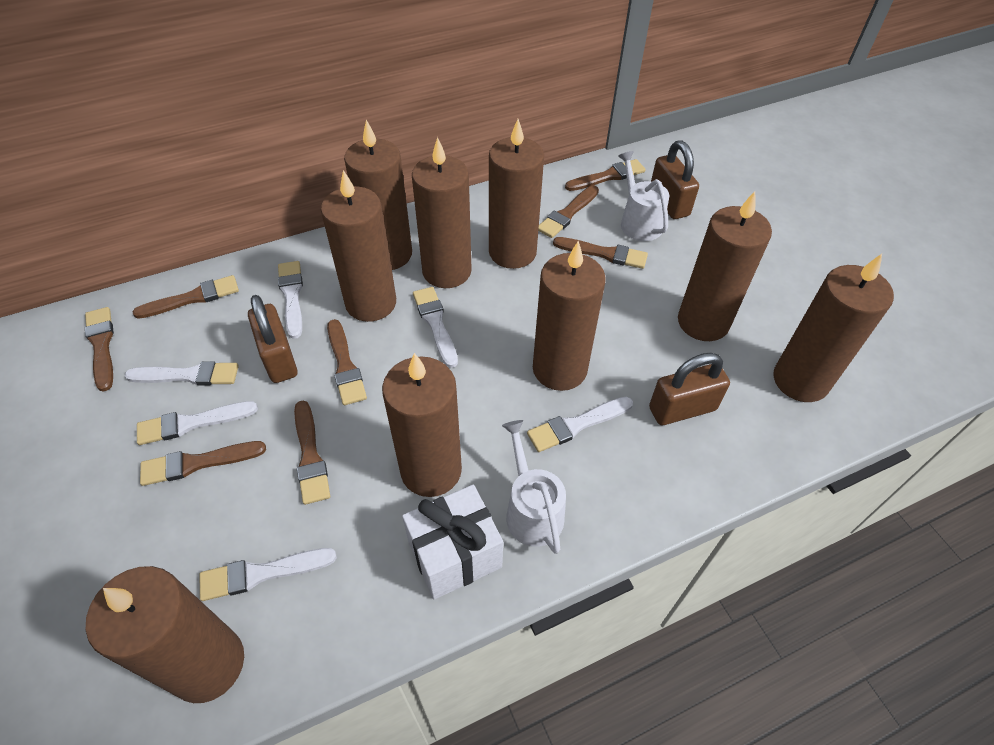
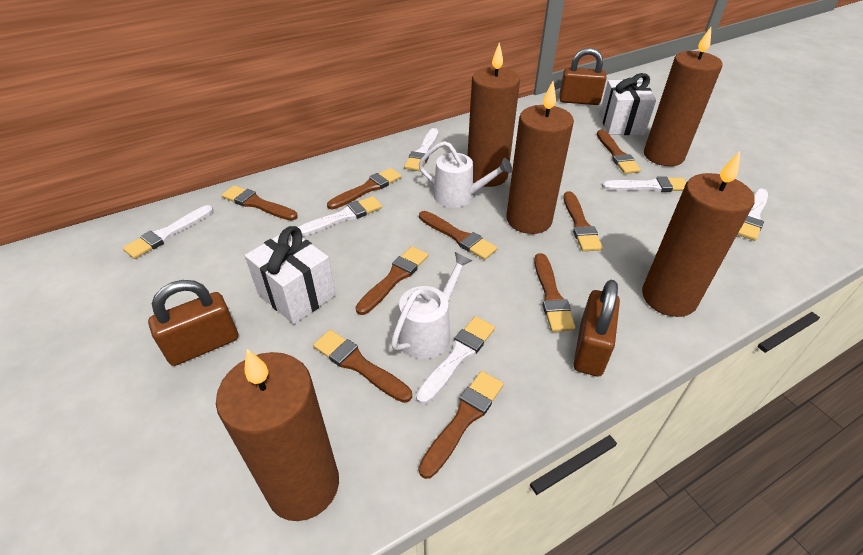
brown brush: 8 -> 9
brown candle: 9 -> 5
white gift: 1 -> 2

